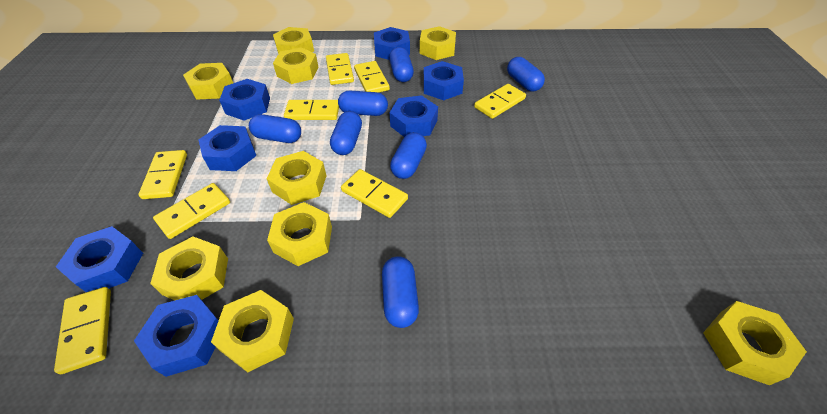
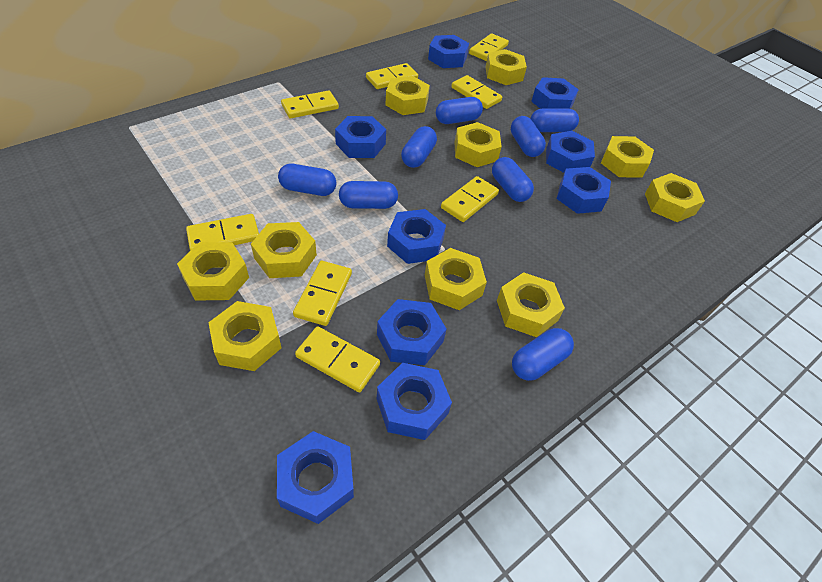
blue capsule: 7 -> 8
blue nut: 7 -> 9
yellow nut: 9 -> 10

